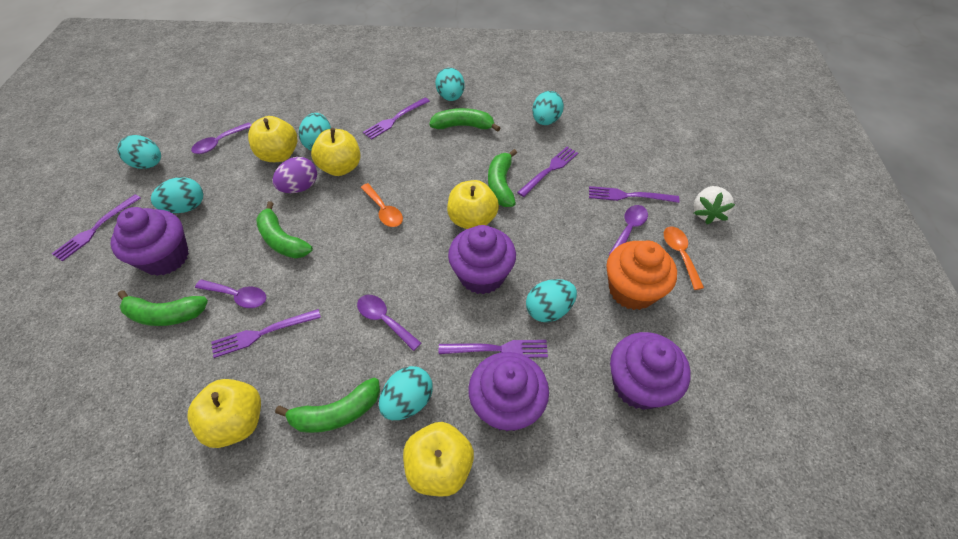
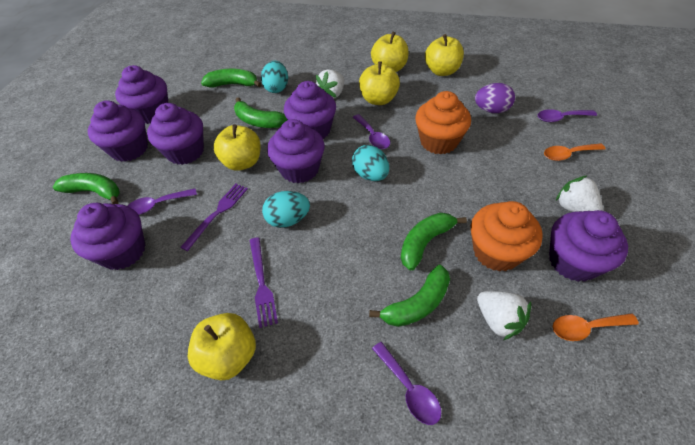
orange cupcake: 1 -> 2
purple cupcake: 4 -> 7
purple fork: 6 -> 2
turquoise egg: 7 -> 3
white strawberry: 1 -> 3

